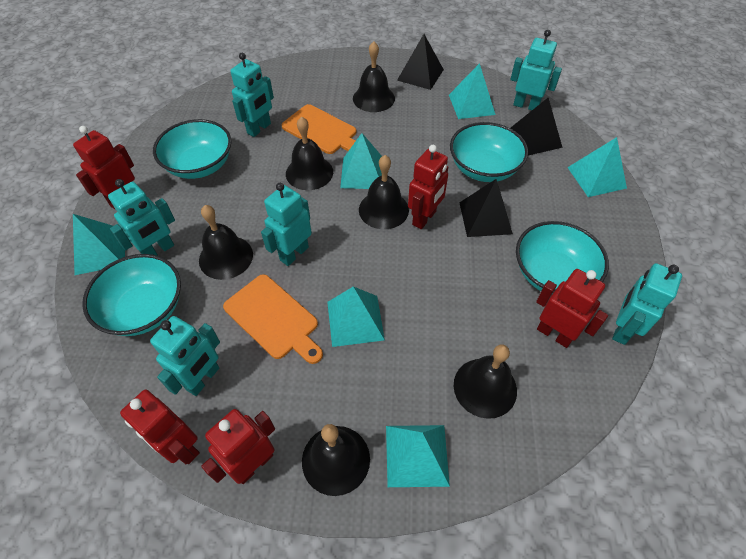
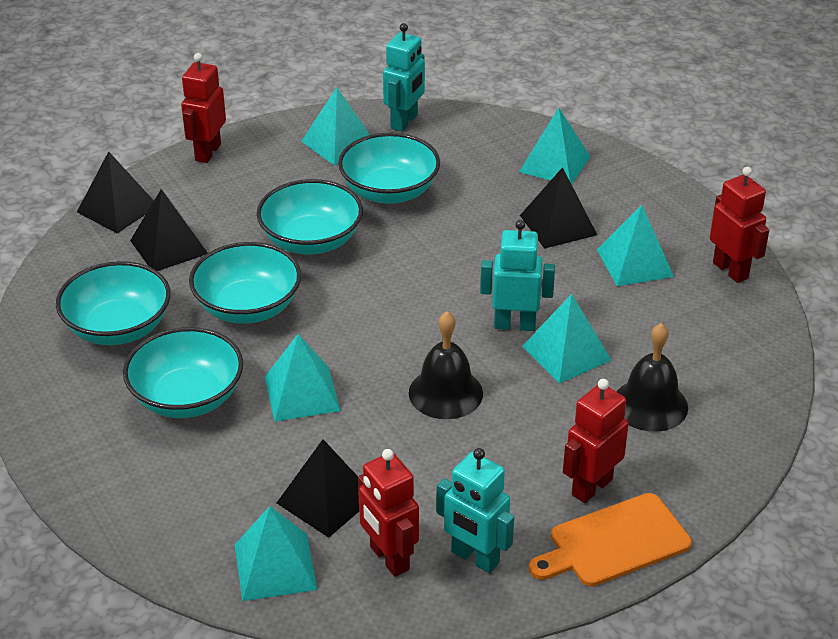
black bell: 6 -> 2
black pyramid: 3 -> 4
orange cutting board: 2 -> 1
red robot: 5 -> 4
turquoise bowl: 4 -> 5
turquoise robot: 6 -> 3

